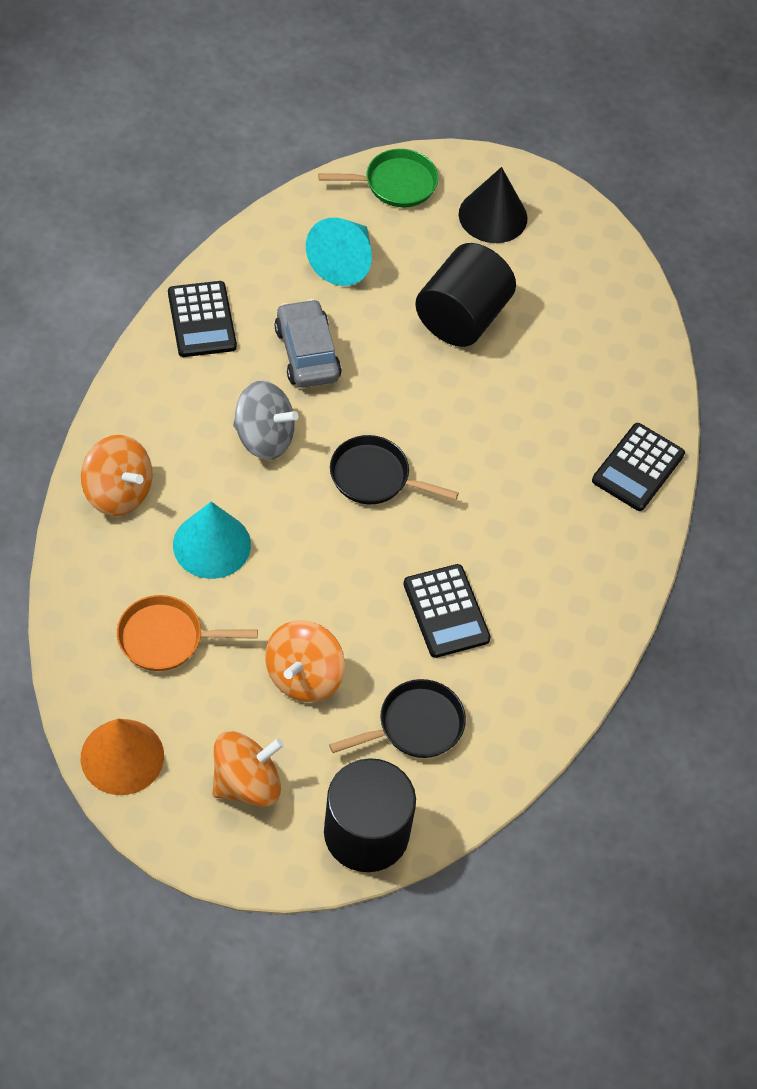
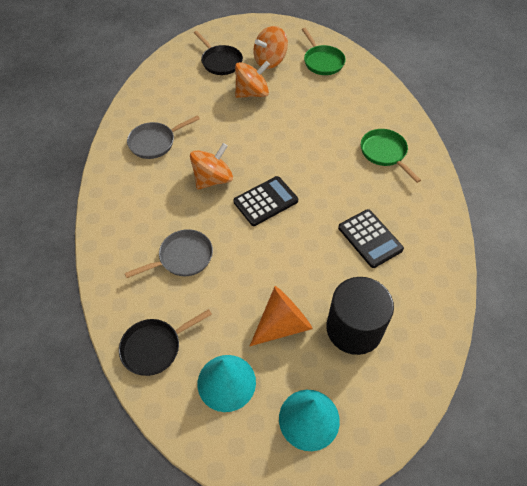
black calculator: 3 -> 2
black cone: 1 -> 0
black cylinder: 2 -> 1
green pan: 1 -> 2
grey car: 1 -> 0
grey pan: 0 -> 2
grey spinning top: 1 -> 0
orange pan: 1 -> 0

